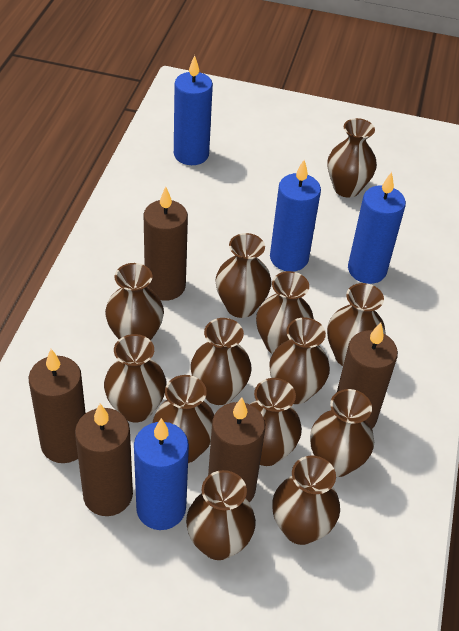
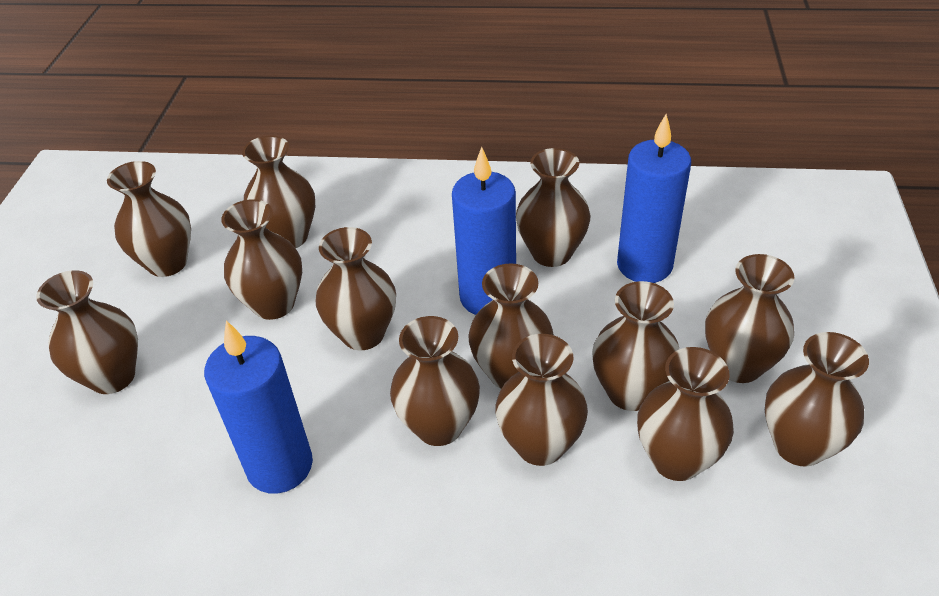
blue candle: 4 -> 3
brown candle: 5 -> 0

